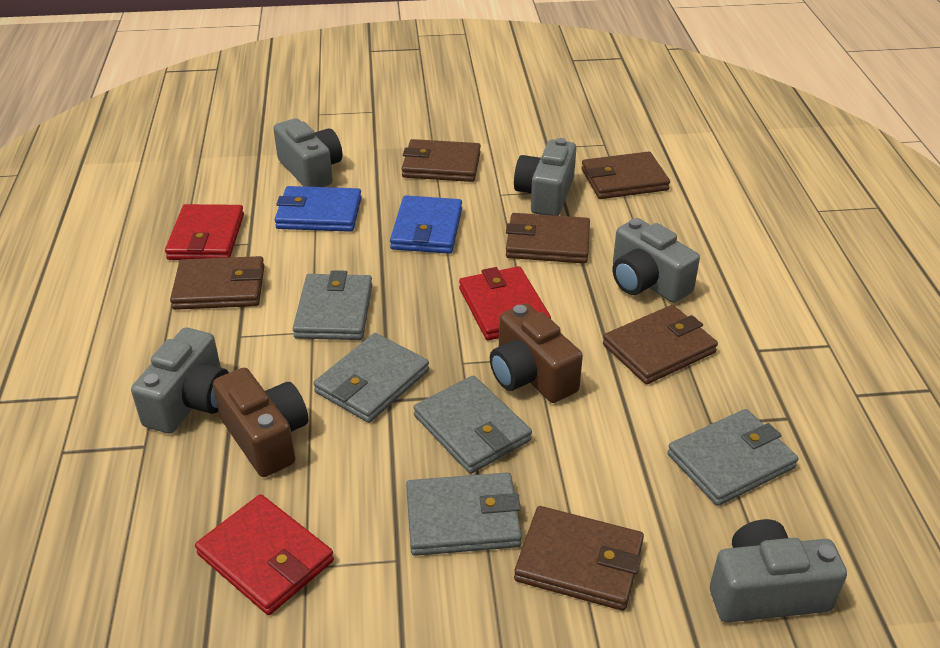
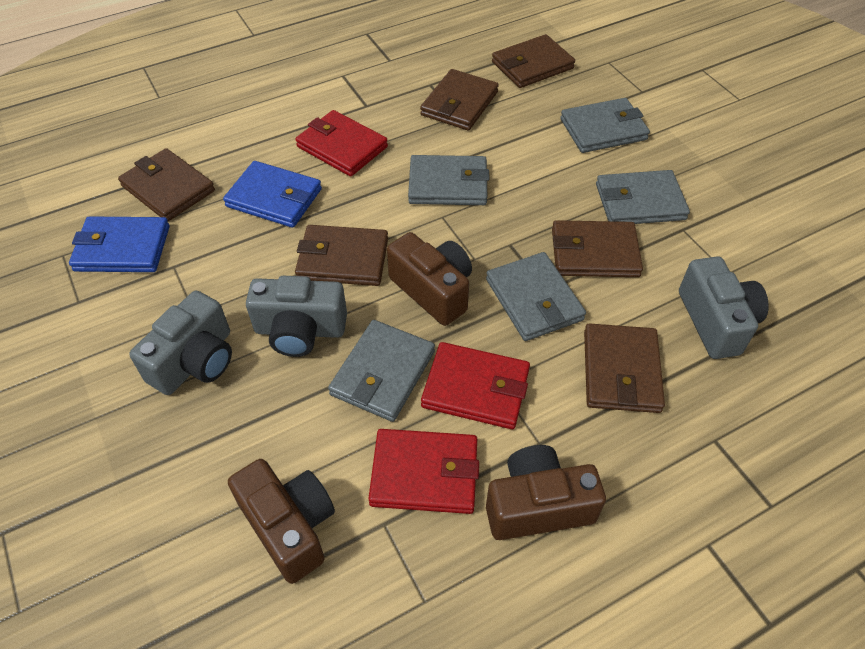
brown camera: 2 -> 3
grey camera: 5 -> 3

